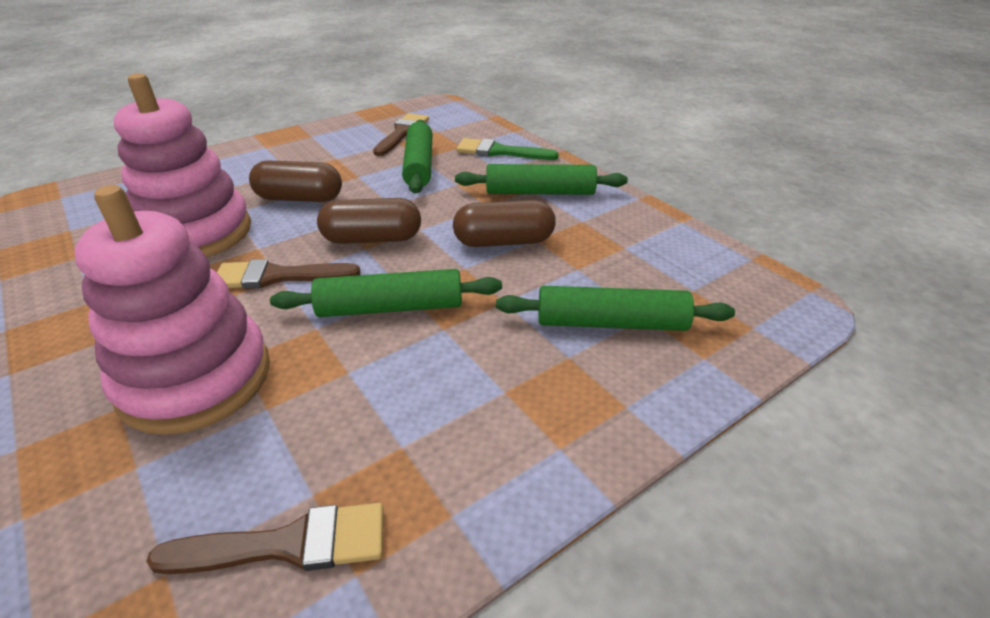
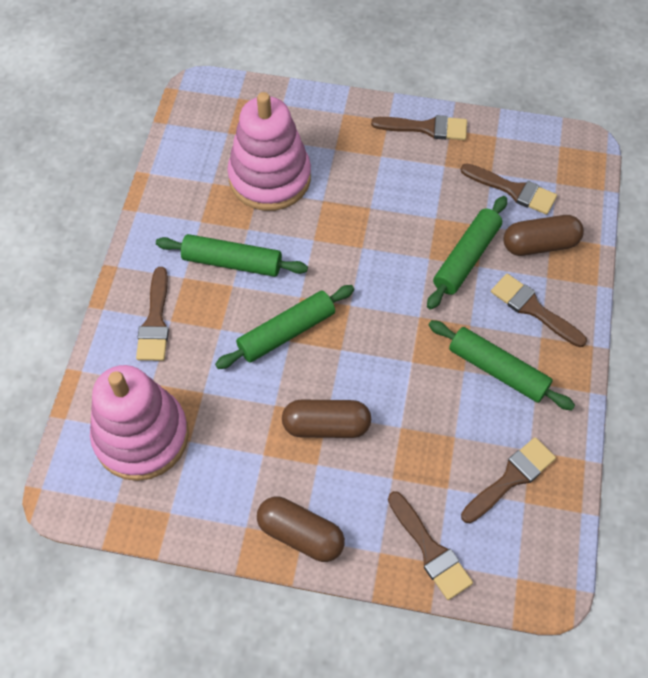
brown brush: 3 -> 6
green brush: 1 -> 0

